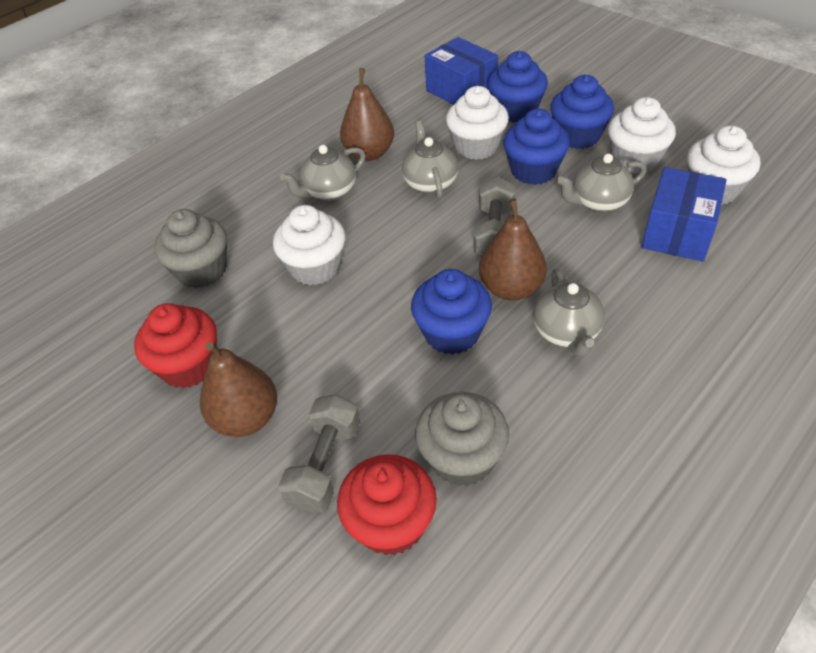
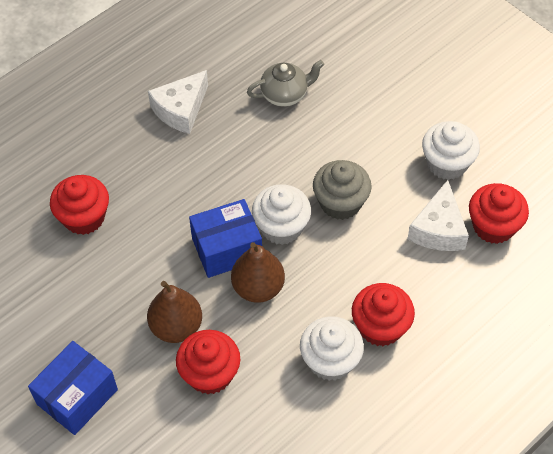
blue cupcake: 4 -> 0
brown pear: 3 -> 2
grey cupcake: 2 -> 1
grey dumbbell: 2 -> 0
grey teapot: 4 -> 1
red cupcake: 2 -> 4
white cheese: 0 -> 2
white cupcake: 4 -> 3

